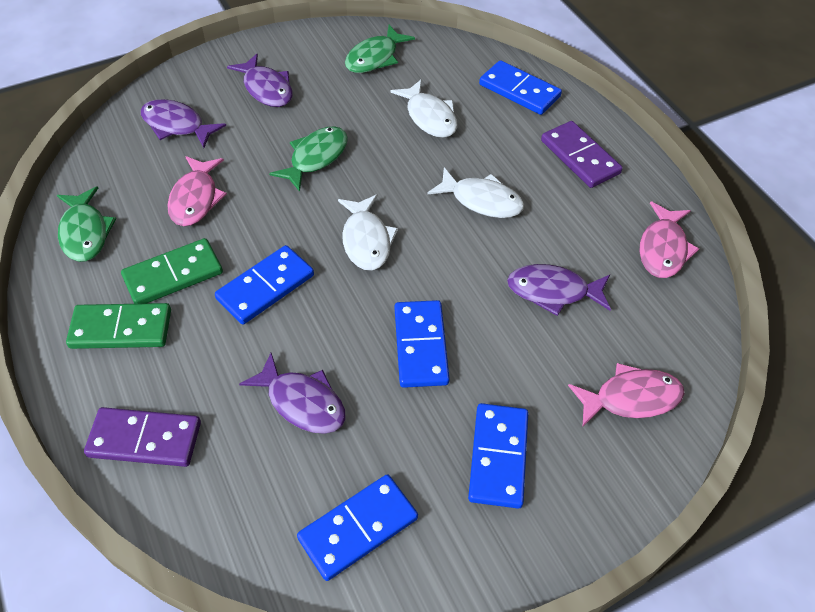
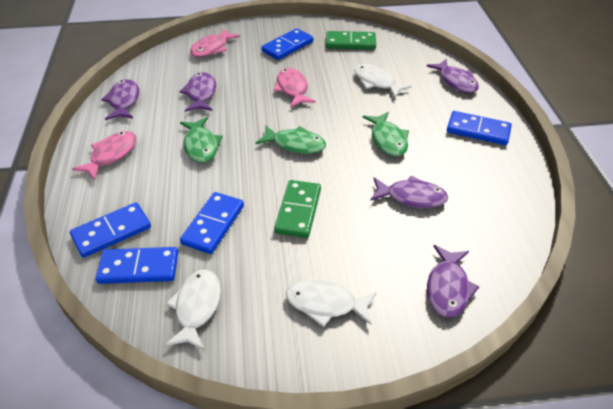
purple domino: 2 -> 0
purple fish: 4 -> 5

